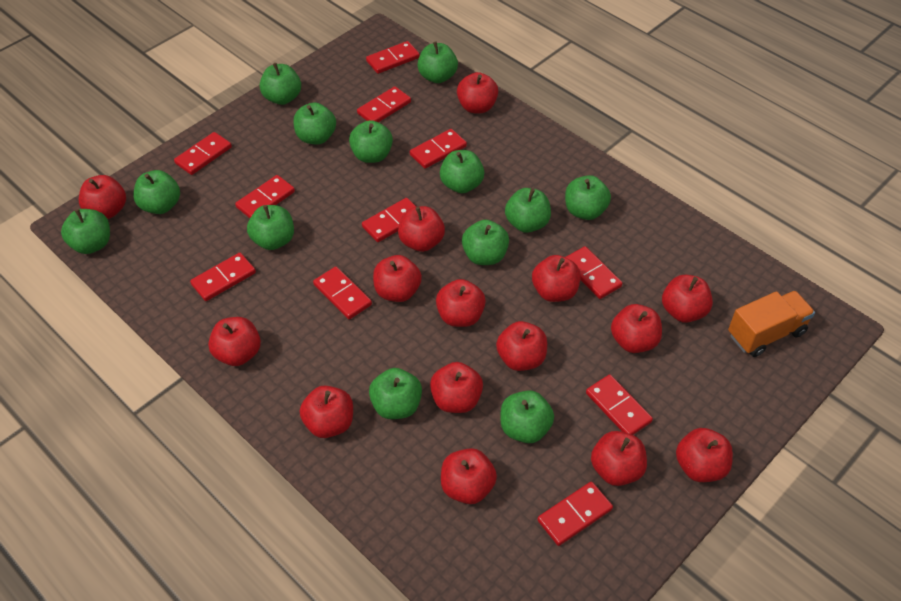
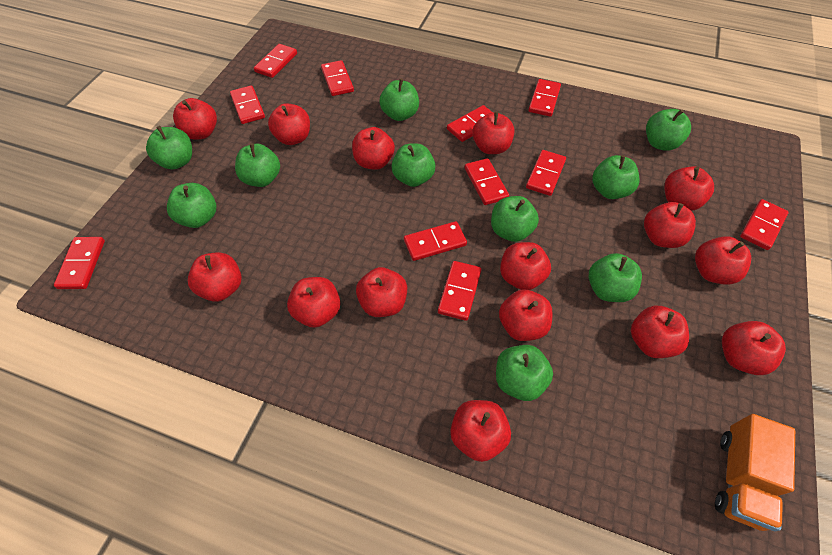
green apple: 13 -> 10

